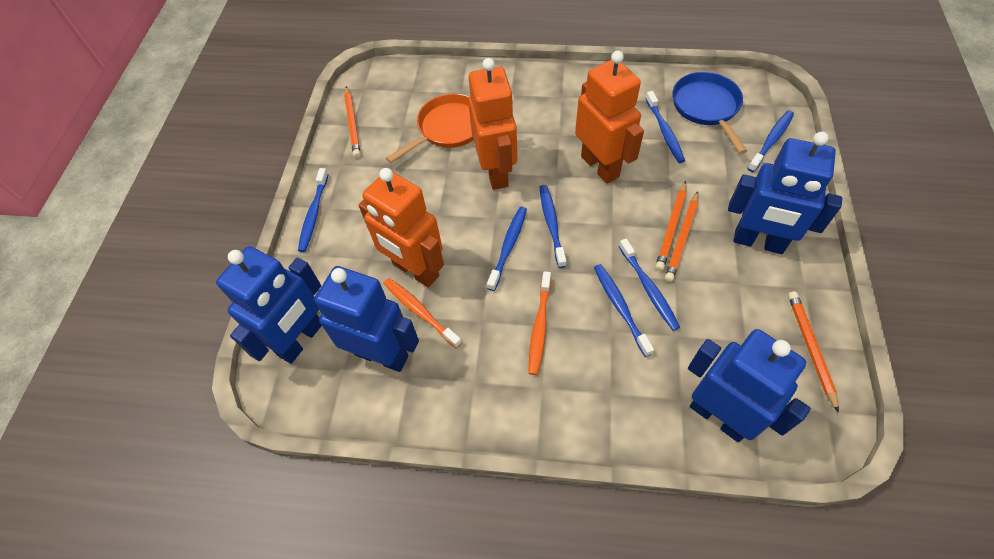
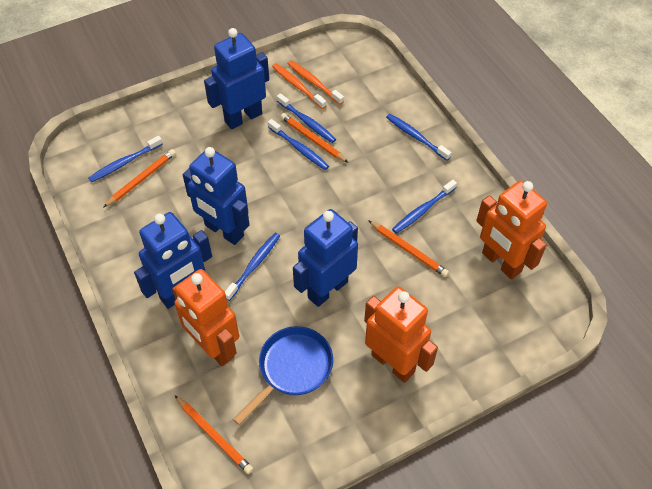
blue toothbrush: 7 -> 6
orange pan: 1 -> 0

